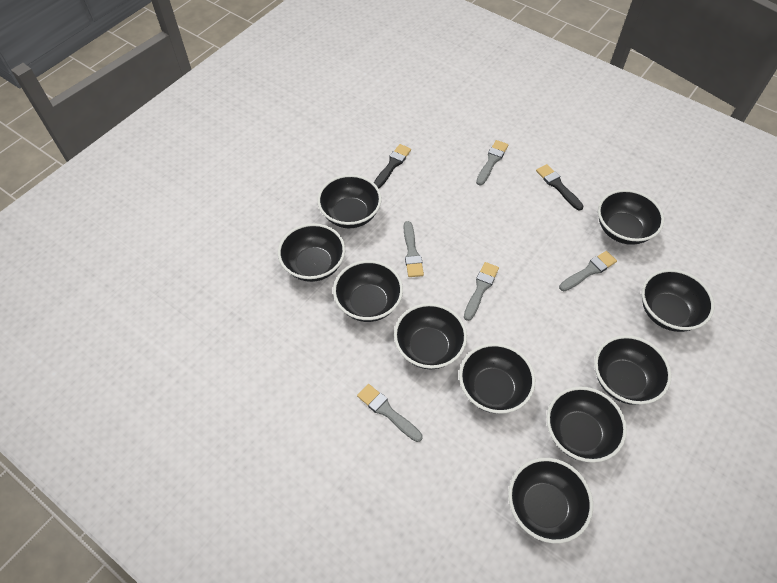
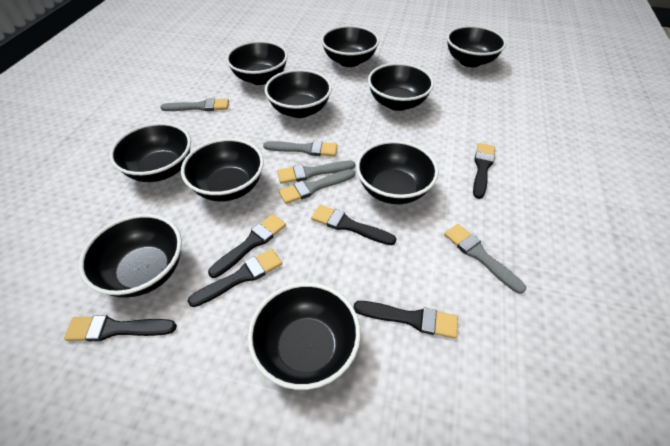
black brush: 2 -> 6

